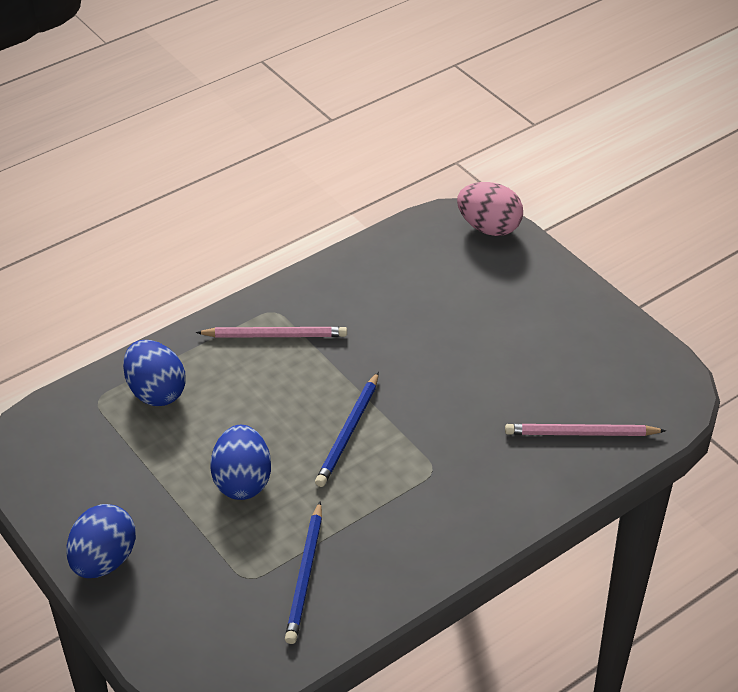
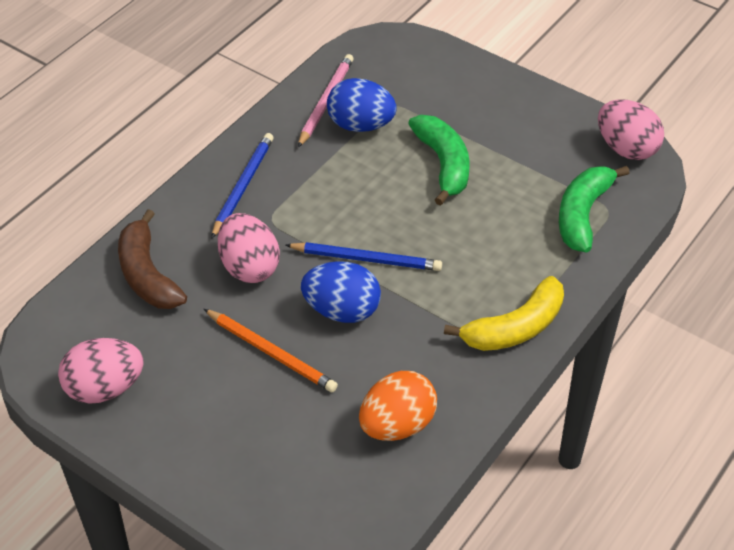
blue egg: 3 -> 2
brown banana: 0 -> 1
green banana: 0 -> 2
orange egg: 0 -> 1
orange pencil: 0 -> 1
pink egg: 1 -> 3
pink pencil: 2 -> 1
yellow banana: 0 -> 1

